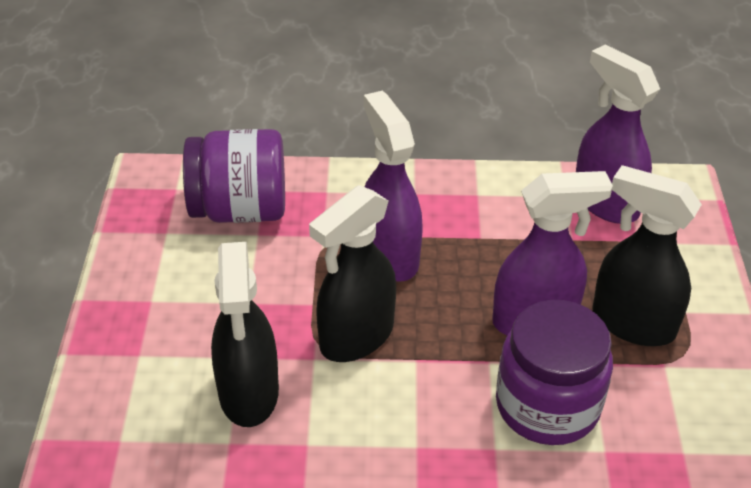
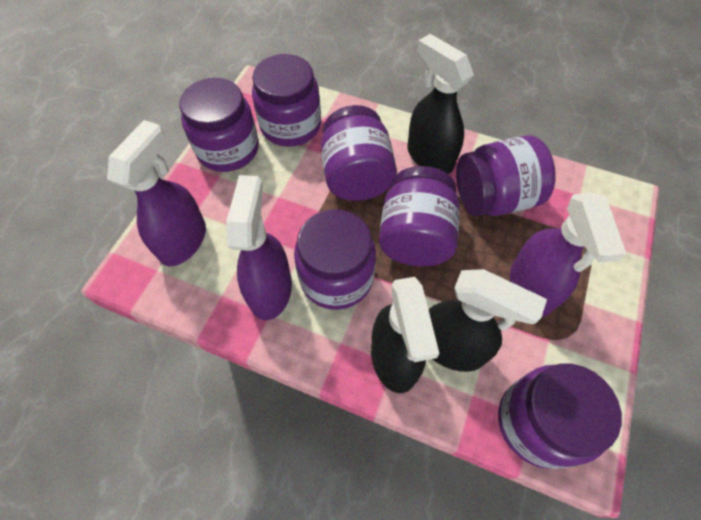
purple jar: 2 -> 7

